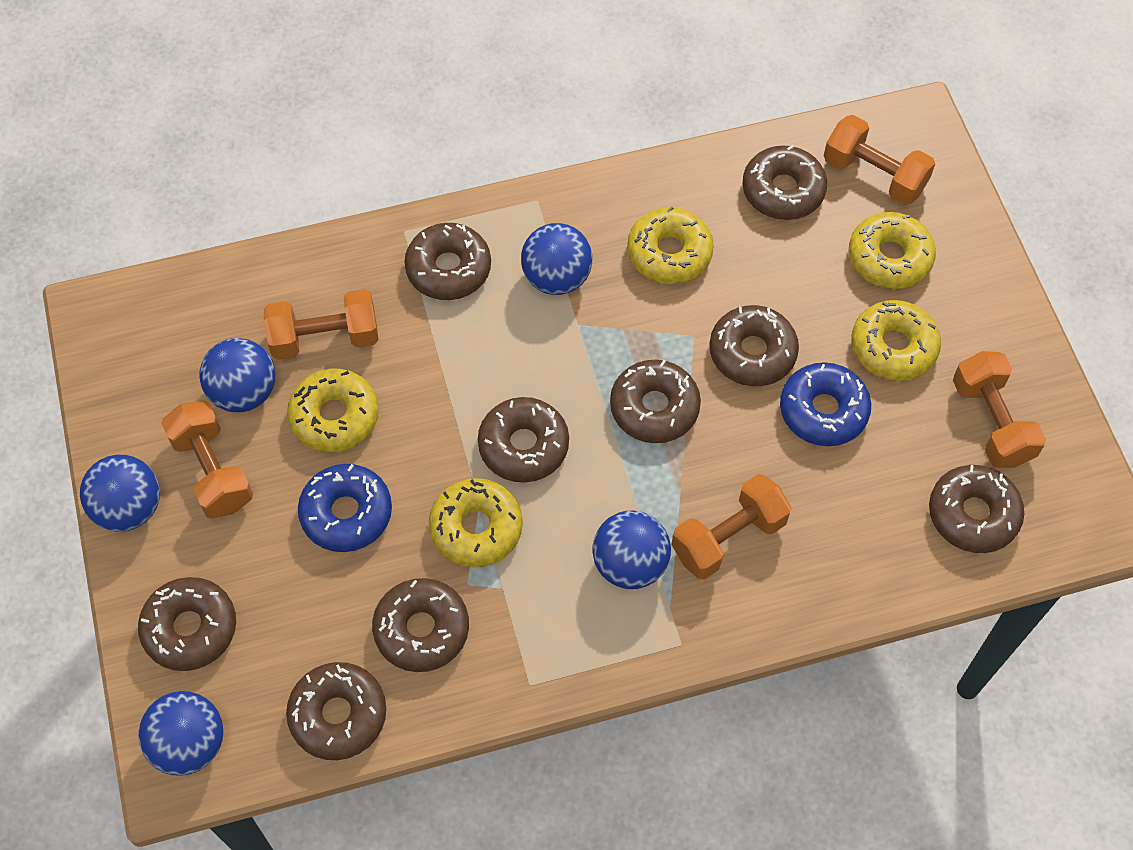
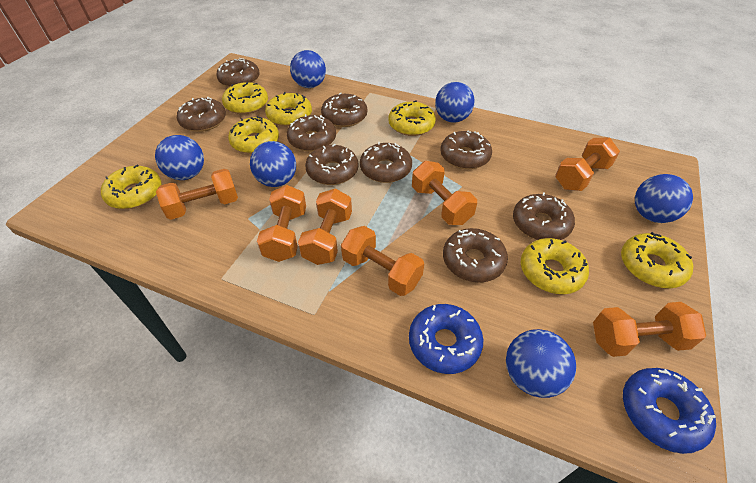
blue ball: 5 -> 6
orange dumbbell: 5 -> 7
yellow donut: 5 -> 7

